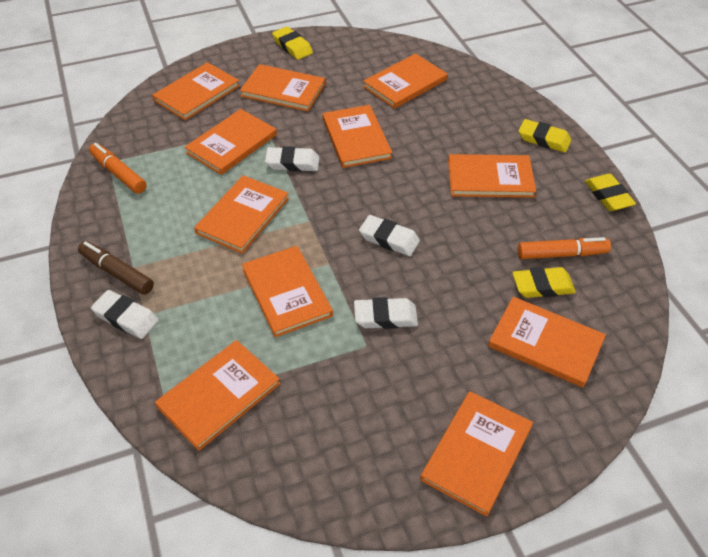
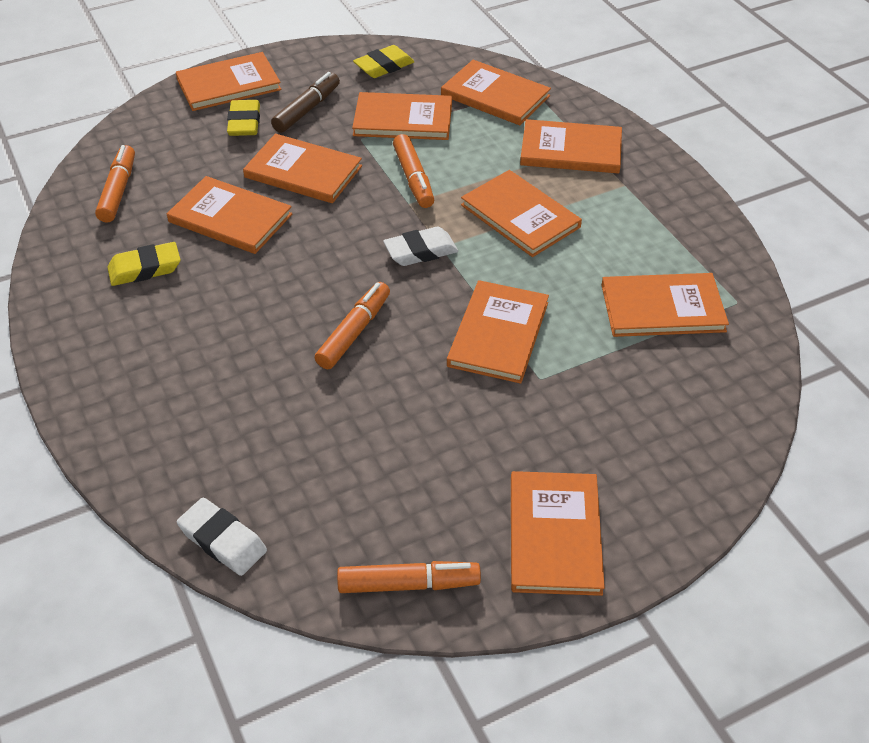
orange book: 11 -> 10
orange marker: 2 -> 4
white eraser: 4 -> 2
yellow eraser: 4 -> 3

